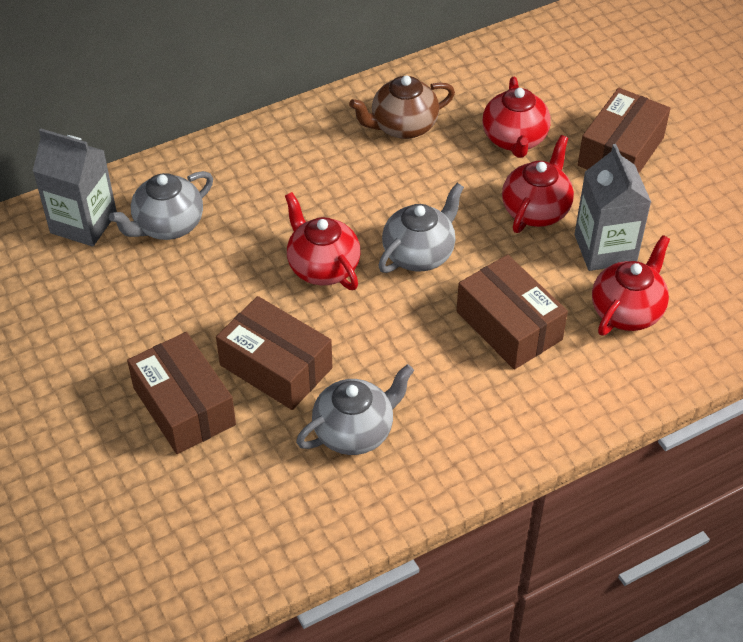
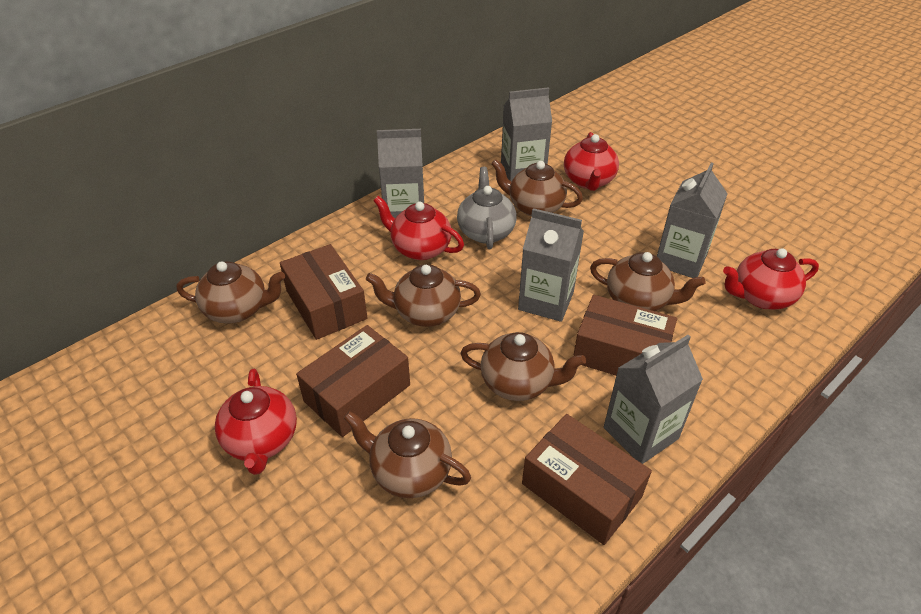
brown teapot: 1 -> 6
grey carton: 2 -> 5
grey teapot: 3 -> 1

